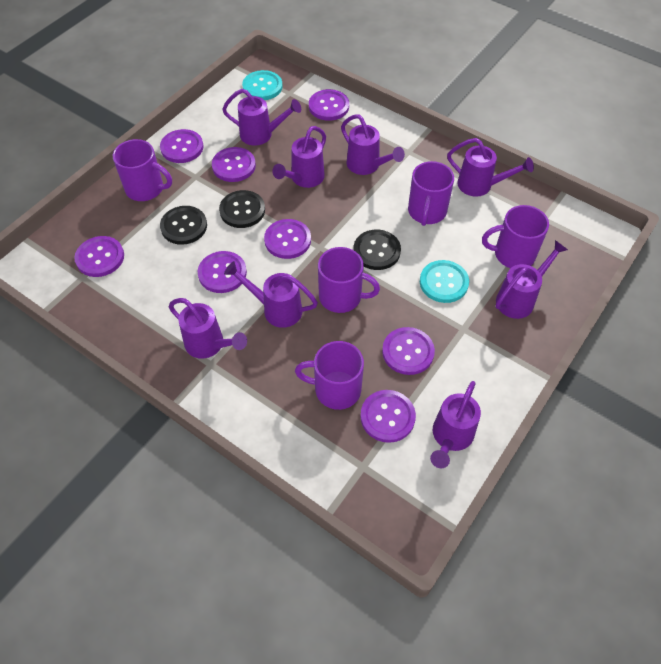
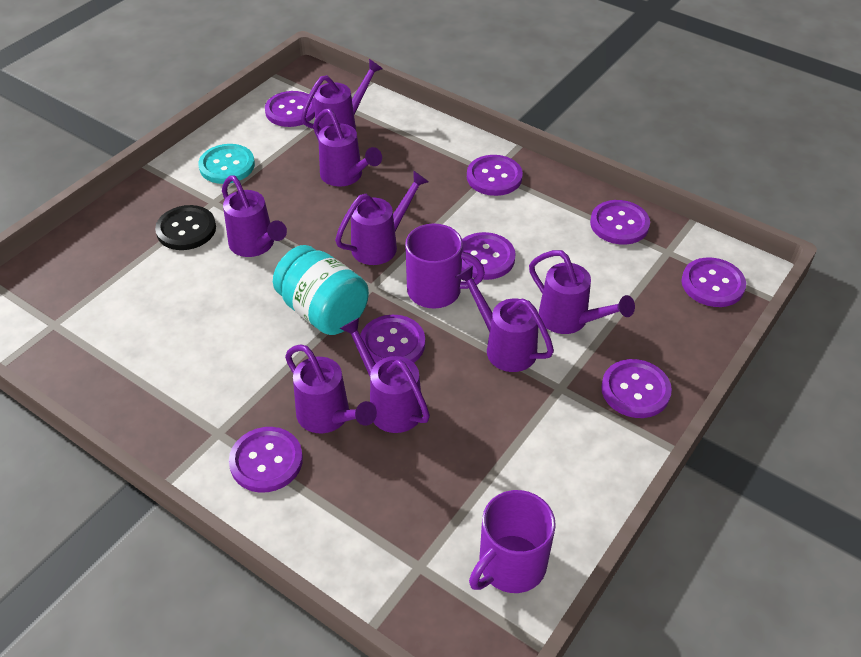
black button: 3 -> 1
purple mug: 5 -> 2
turquoise button: 2 -> 1
turquoise jar: 0 -> 1

